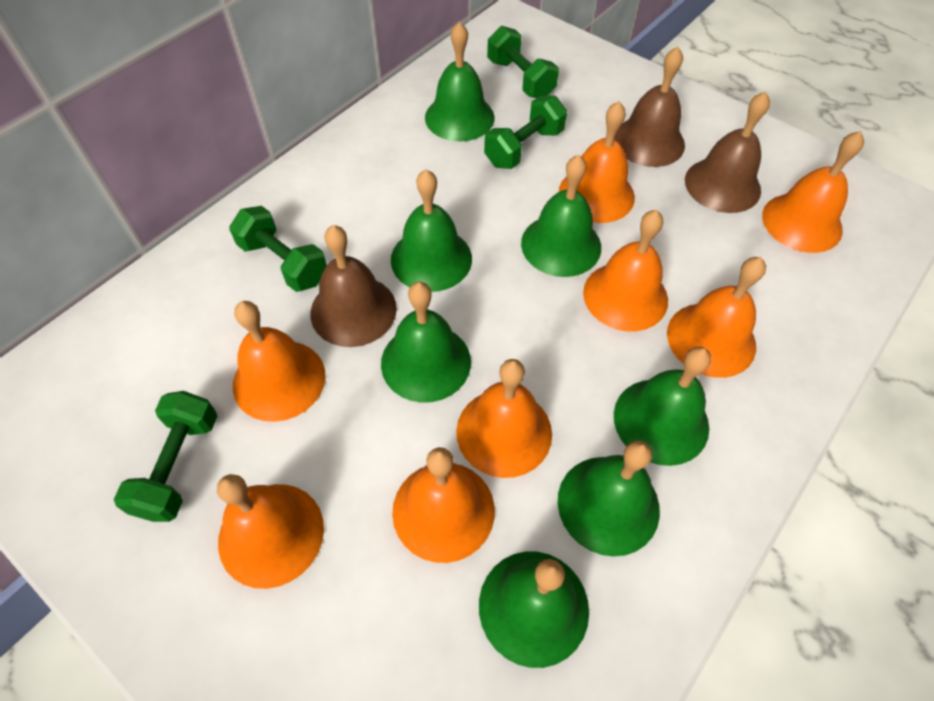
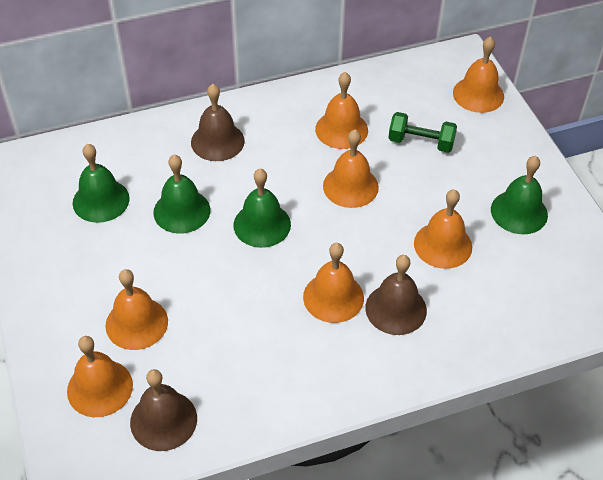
green bell: 7 -> 4
green dumbbell: 4 -> 1
orange bell: 8 -> 7

